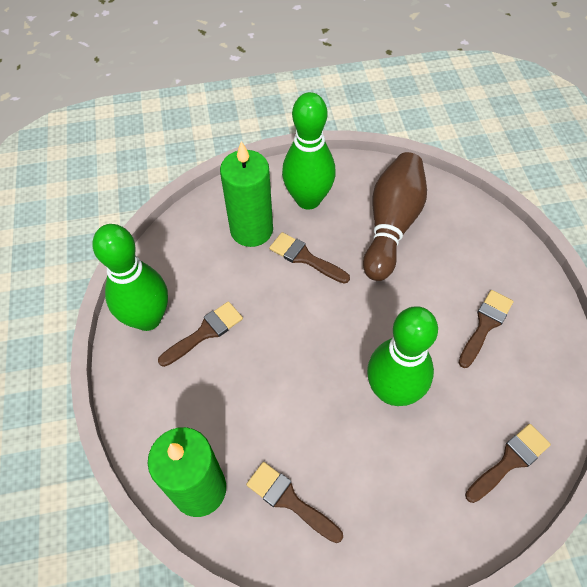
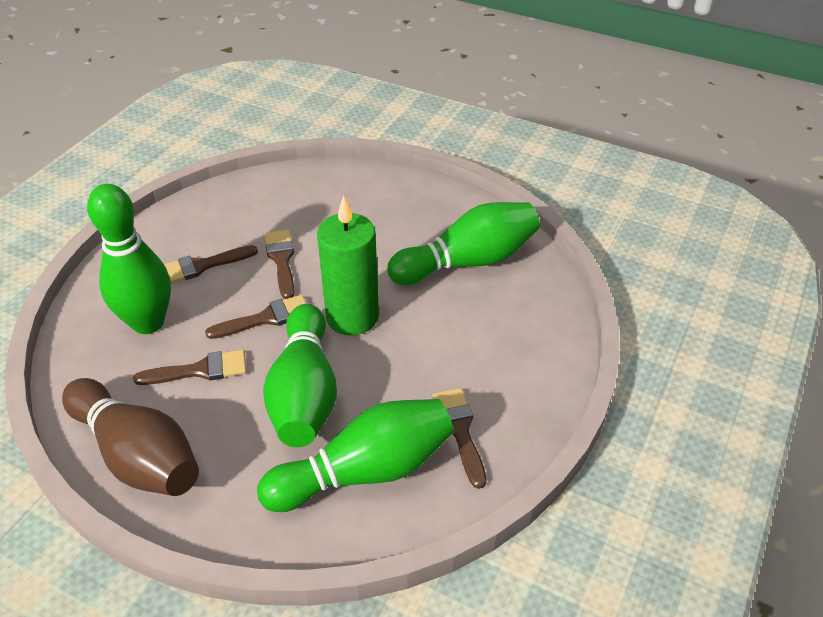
green bowling pin: 3 -> 4
green candle: 2 -> 1

